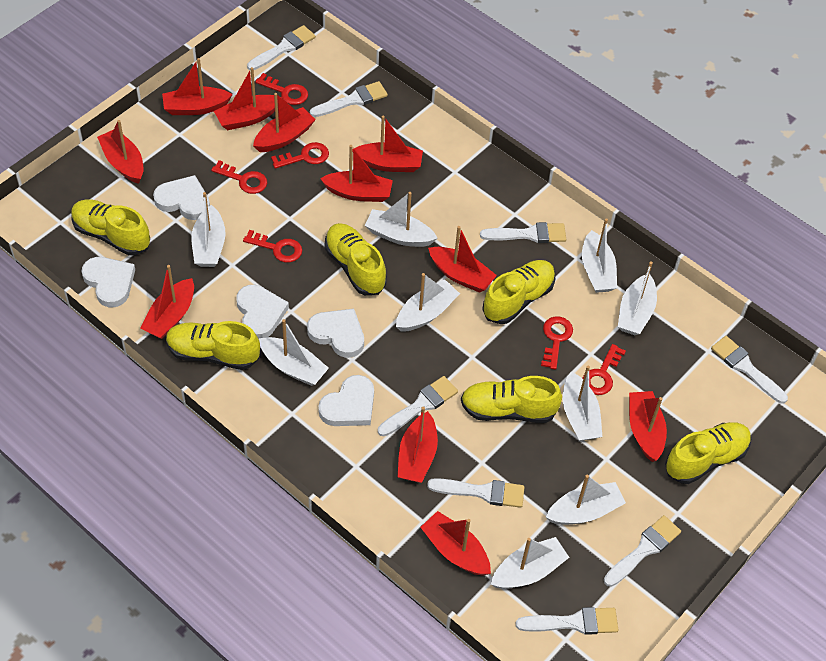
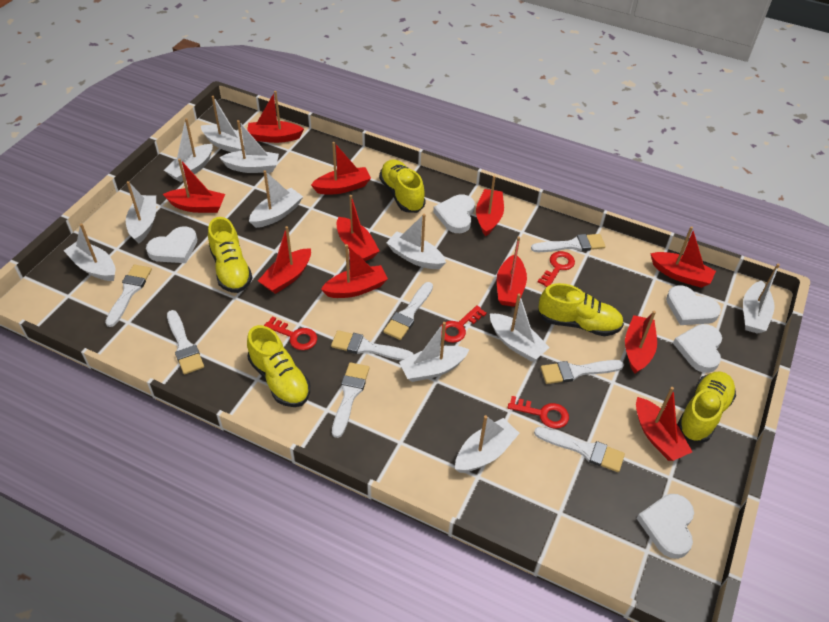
red key: 6 -> 4
white boat: 9 -> 11
yellow shoe: 6 -> 5

